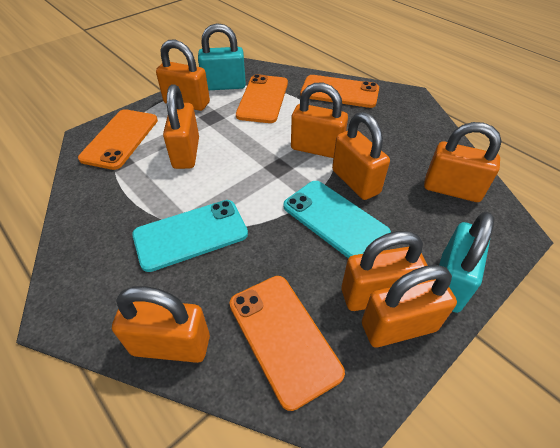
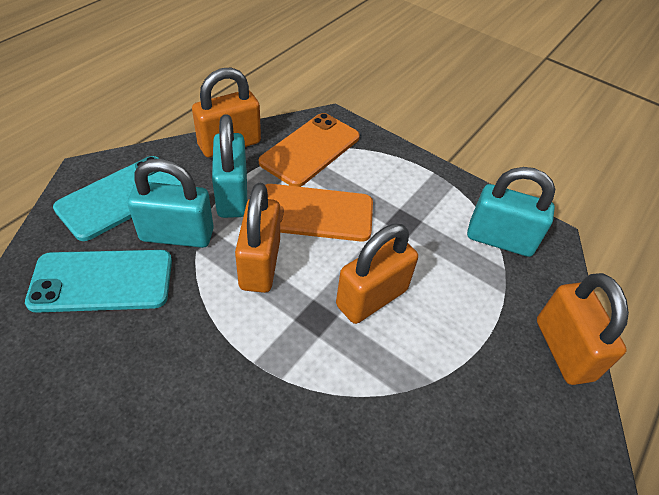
orange padlock: 8 -> 4
orange phone: 4 -> 2
turquoise padlock: 2 -> 3

